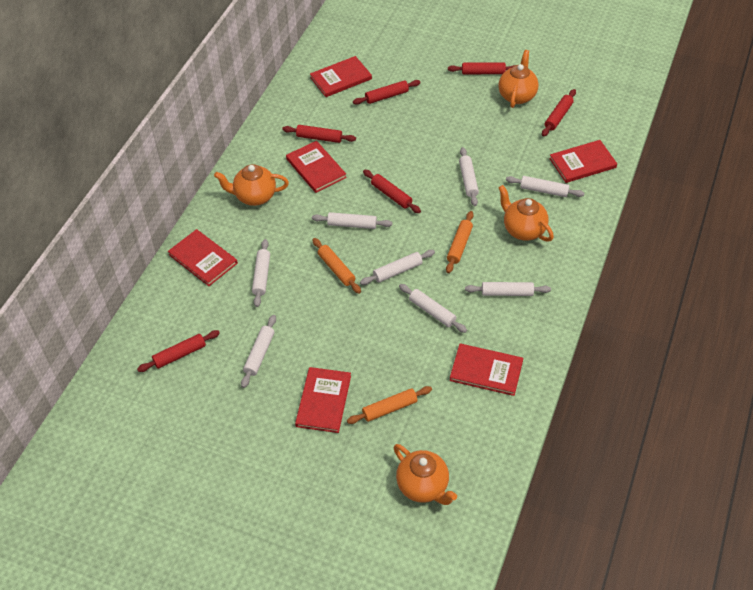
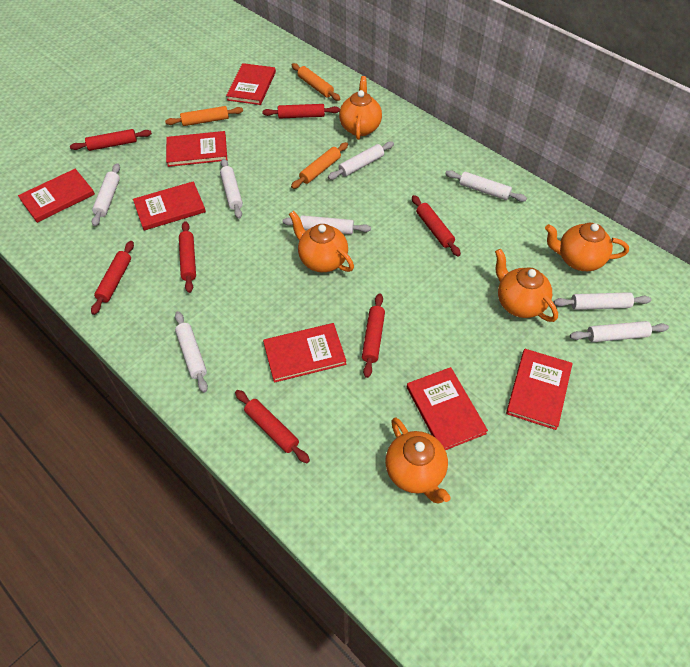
orange teapot: 4 -> 5
red book: 6 -> 7
red rolling pin: 6 -> 7

